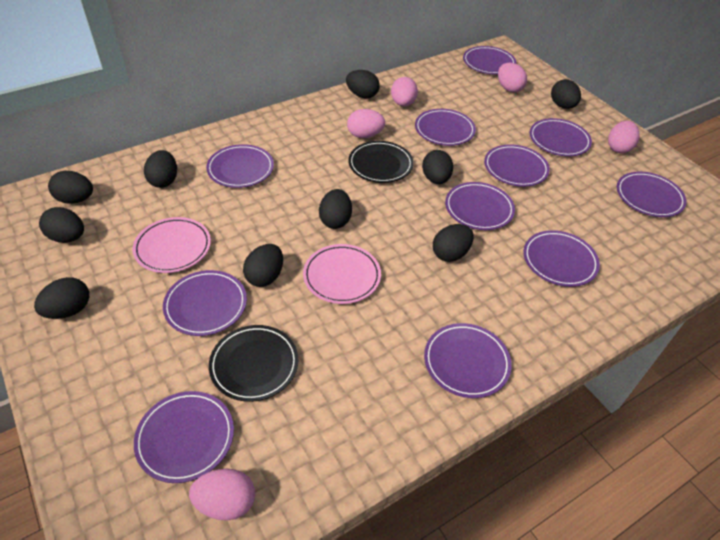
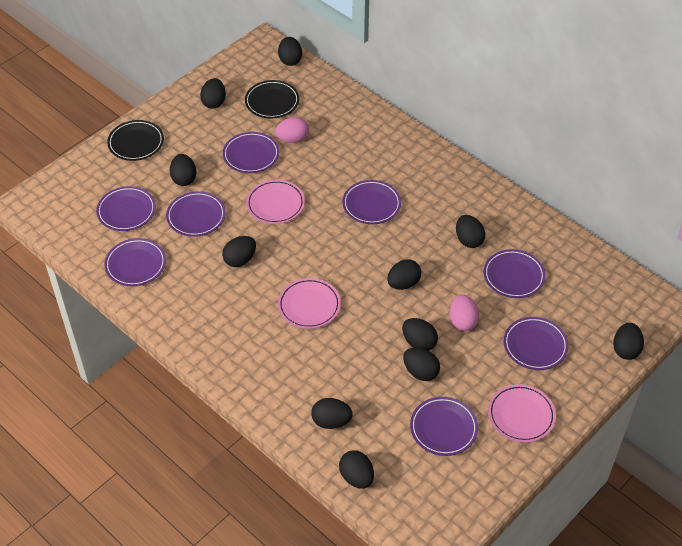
black egg: 10 -> 11
pink egg: 5 -> 2
pink plate: 2 -> 3
purple plate: 11 -> 8

